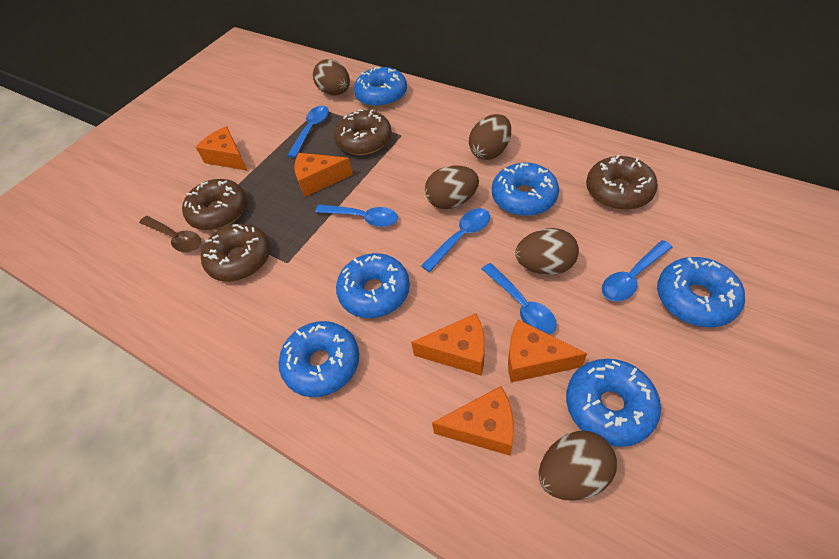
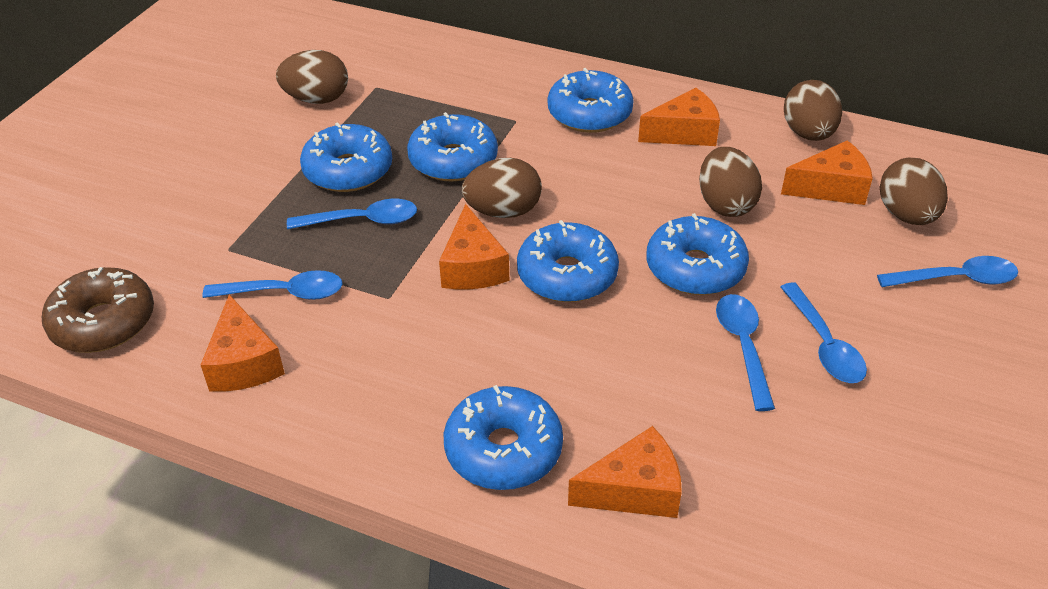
brown donut: 4 -> 1
brown spoon: 1 -> 0

